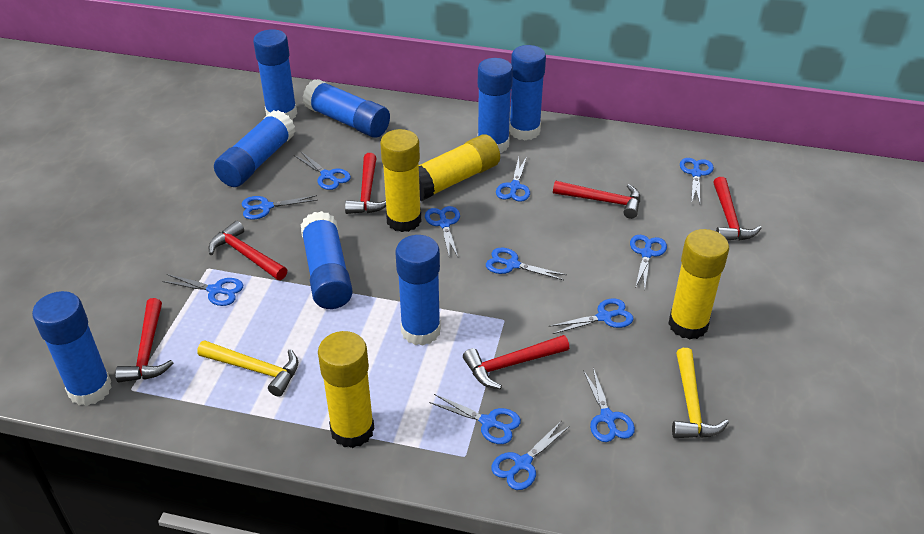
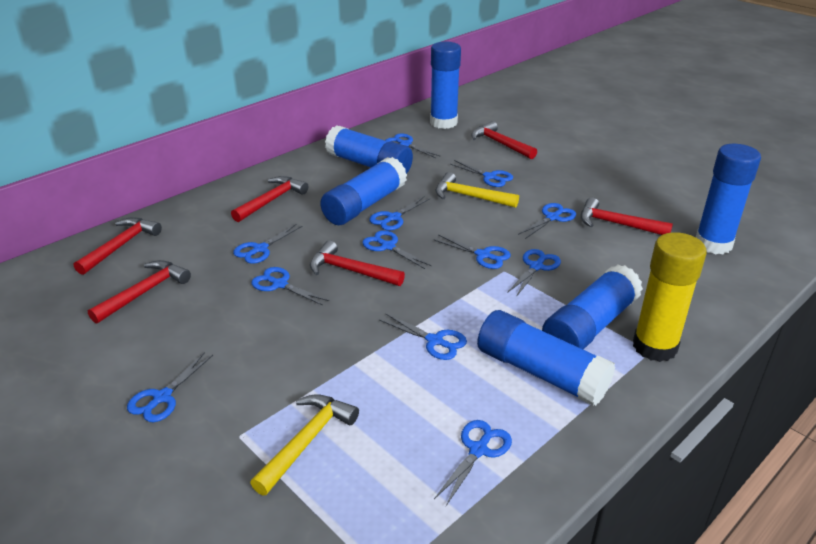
blue glue stick: 8 -> 6
yellow glue stick: 4 -> 1

